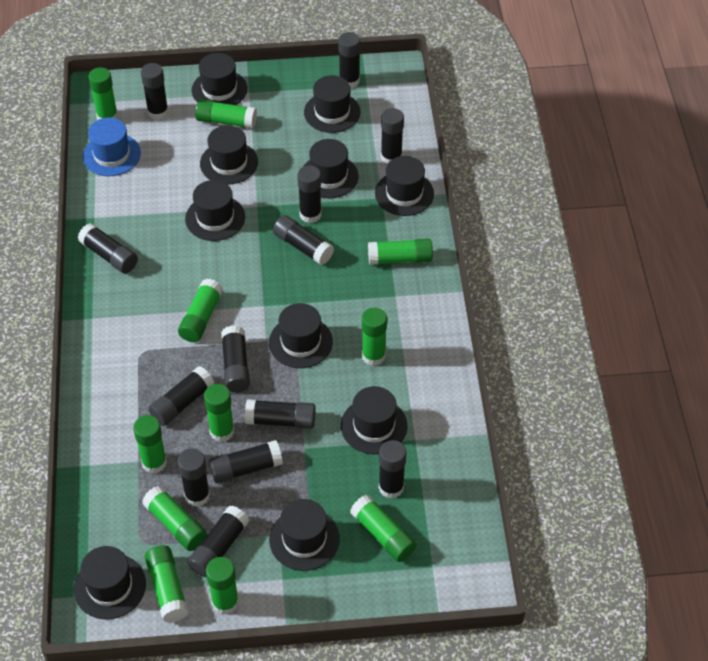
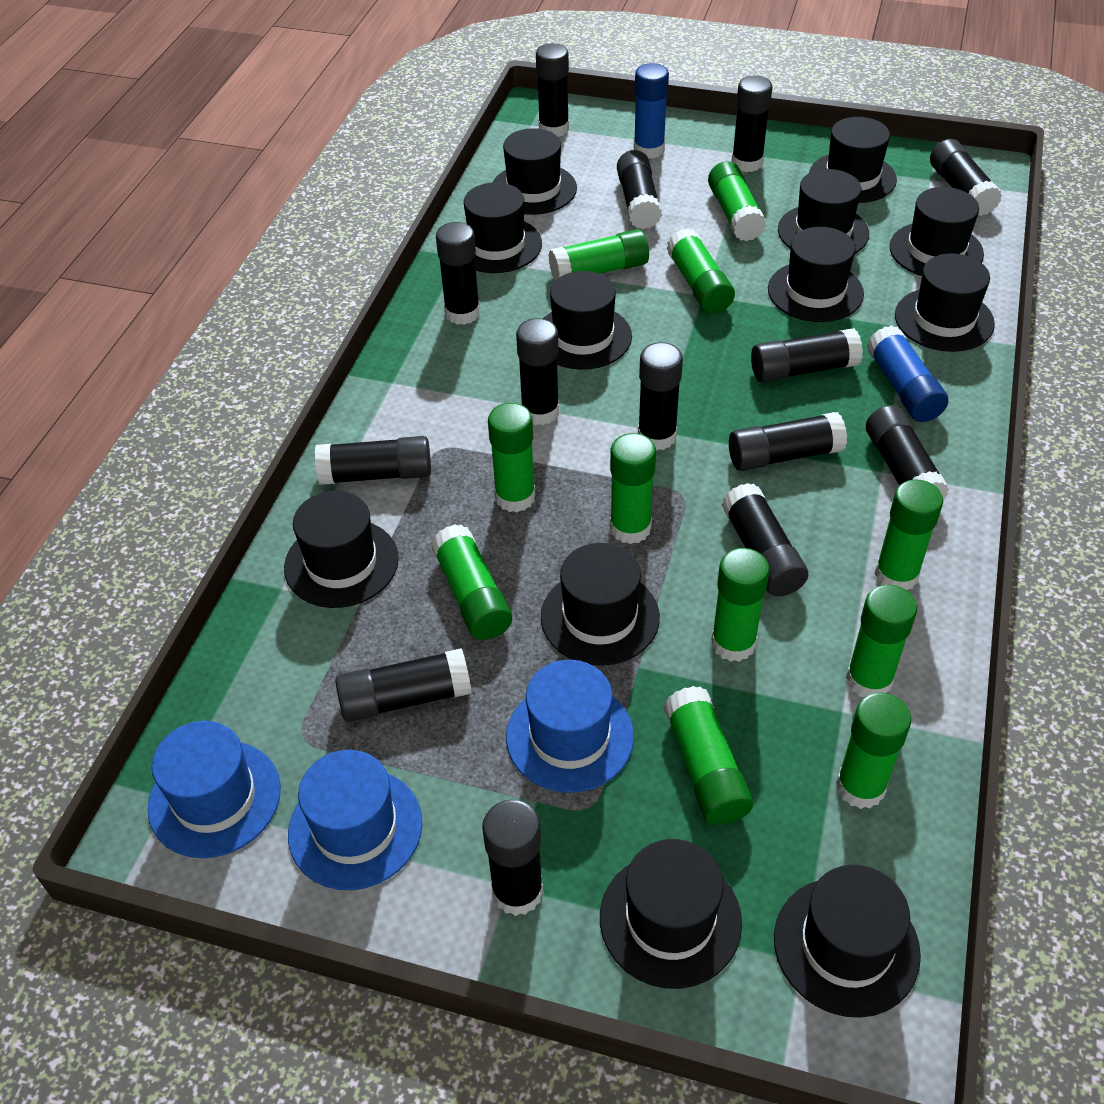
black glue stick: 13 -> 14
black hat: 10 -> 12
blue glue stick: 0 -> 2
blue hat: 1 -> 3

